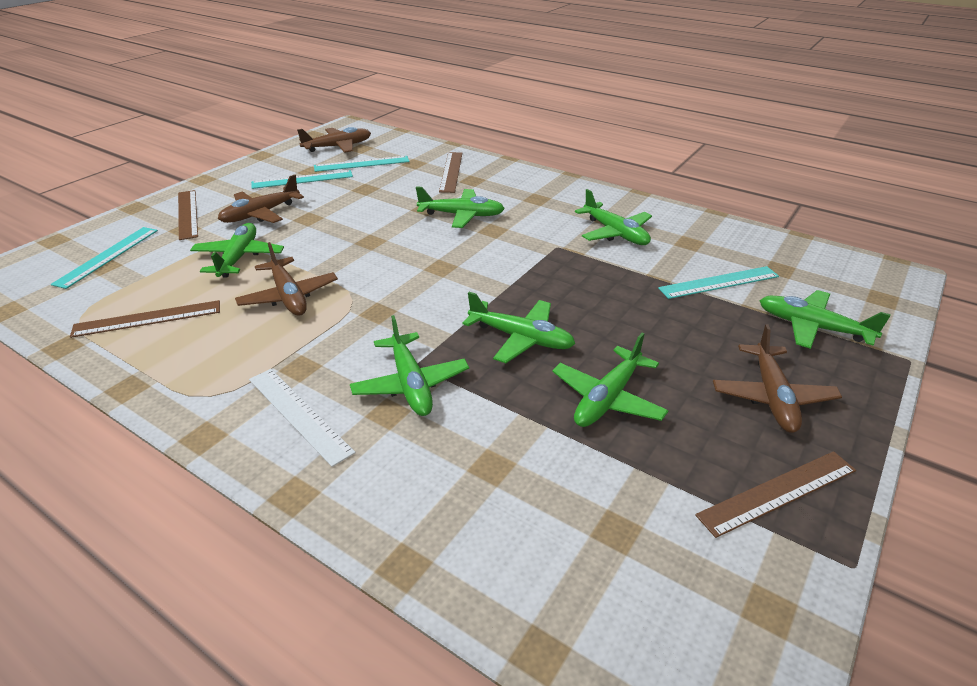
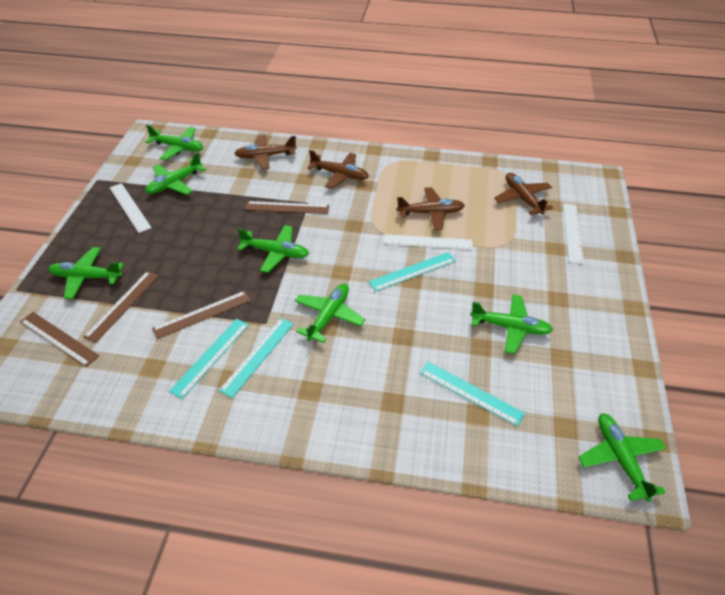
white ruler: 1 -> 3

